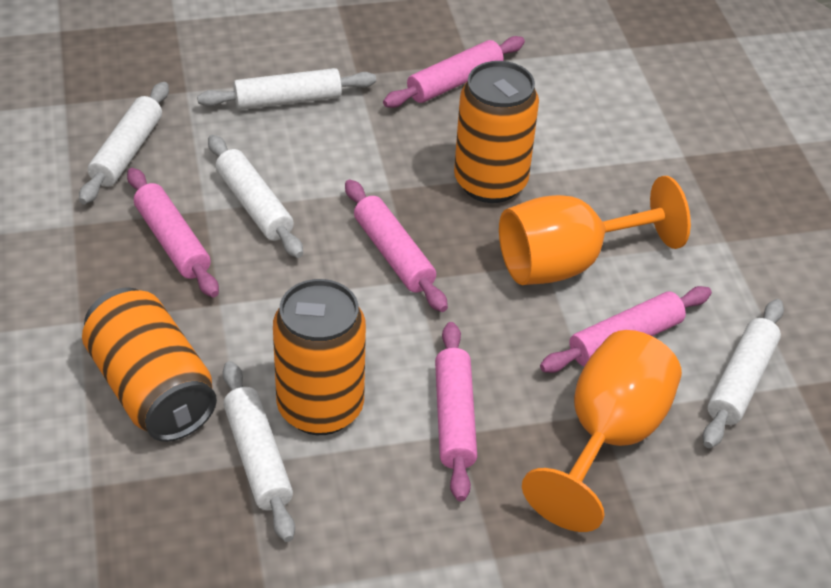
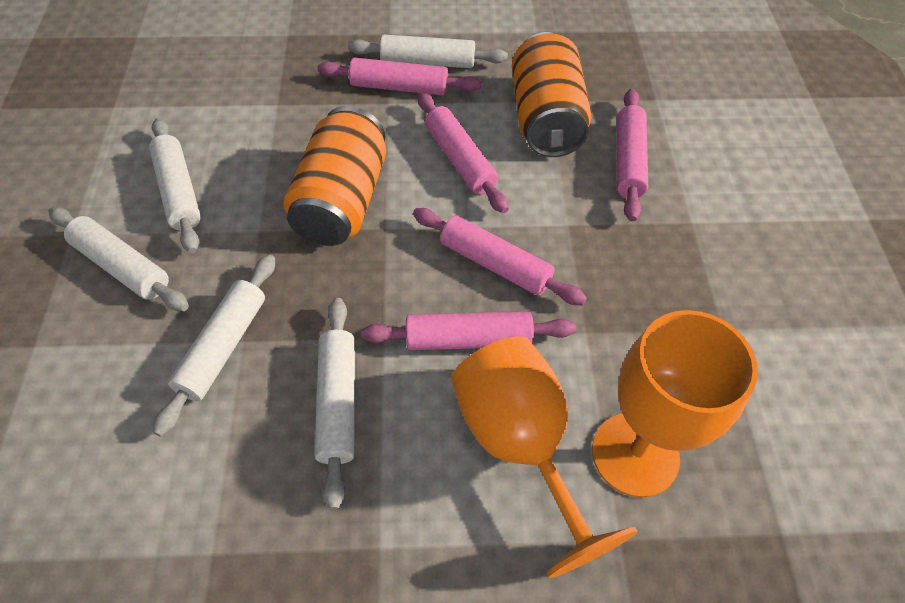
orange can: 3 -> 2

